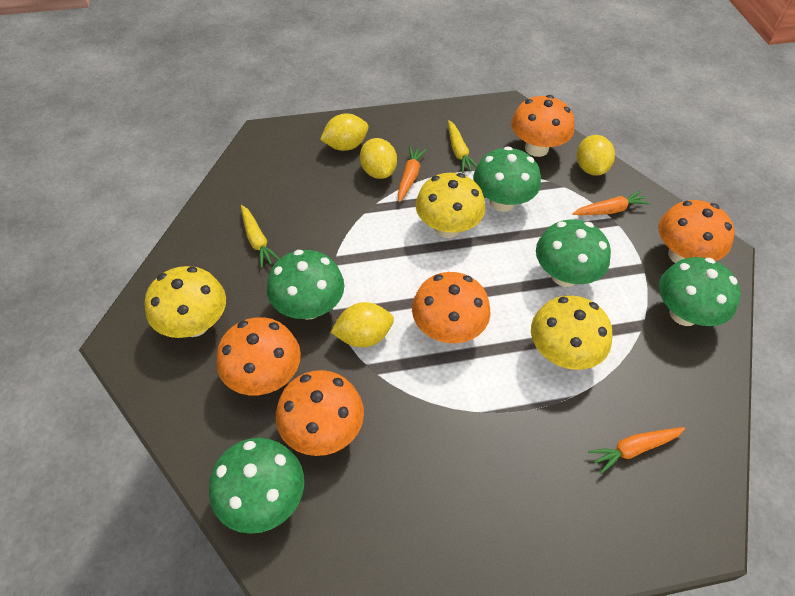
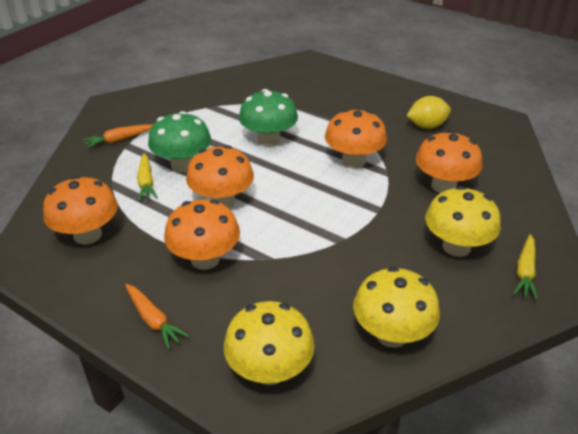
green mushroom: 5 -> 2
orange carrot: 3 -> 2
yellow lemon: 4 -> 1

